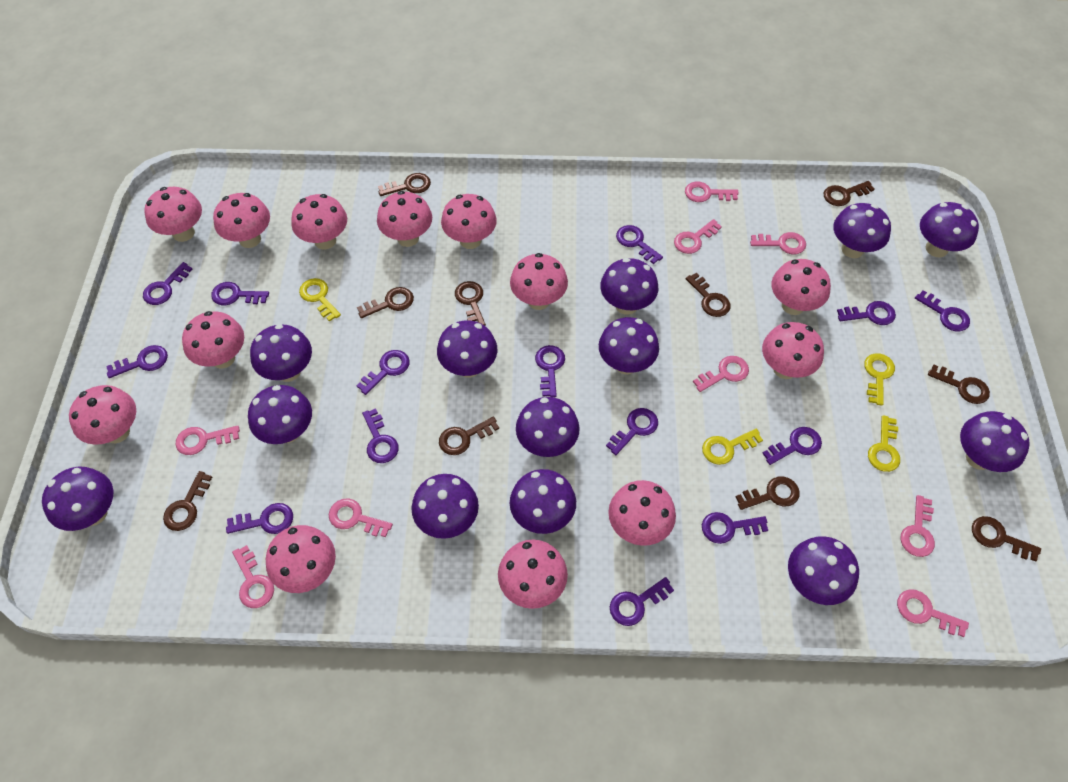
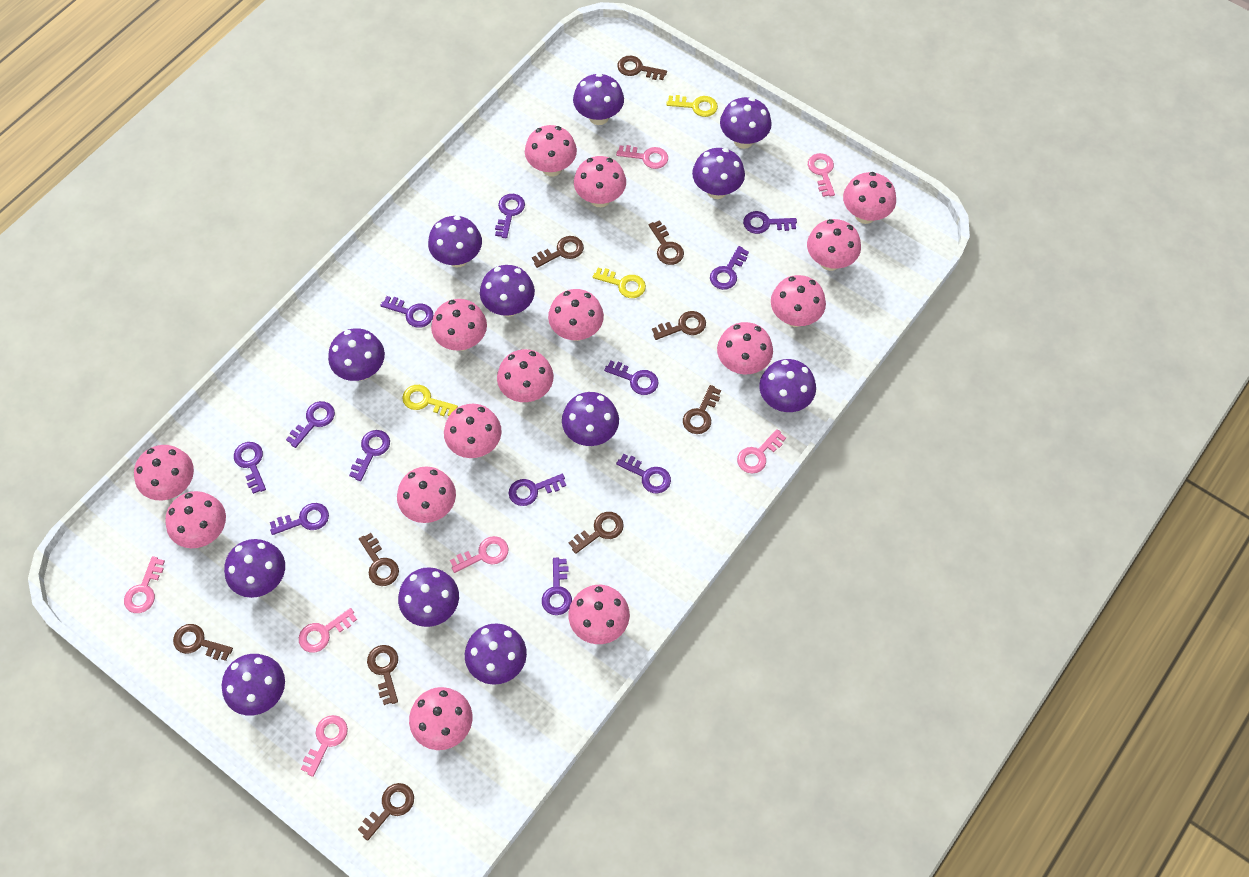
pink key: 9 -> 7
pink mushroom: 13 -> 15
purple key: 14 -> 12
purple mushroom: 13 -> 12
yellow key: 4 -> 3

